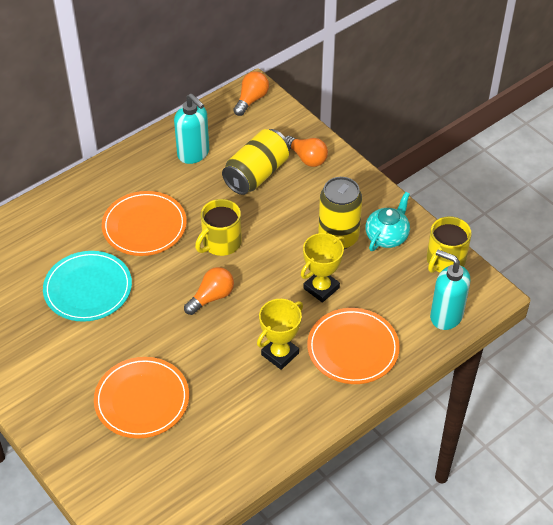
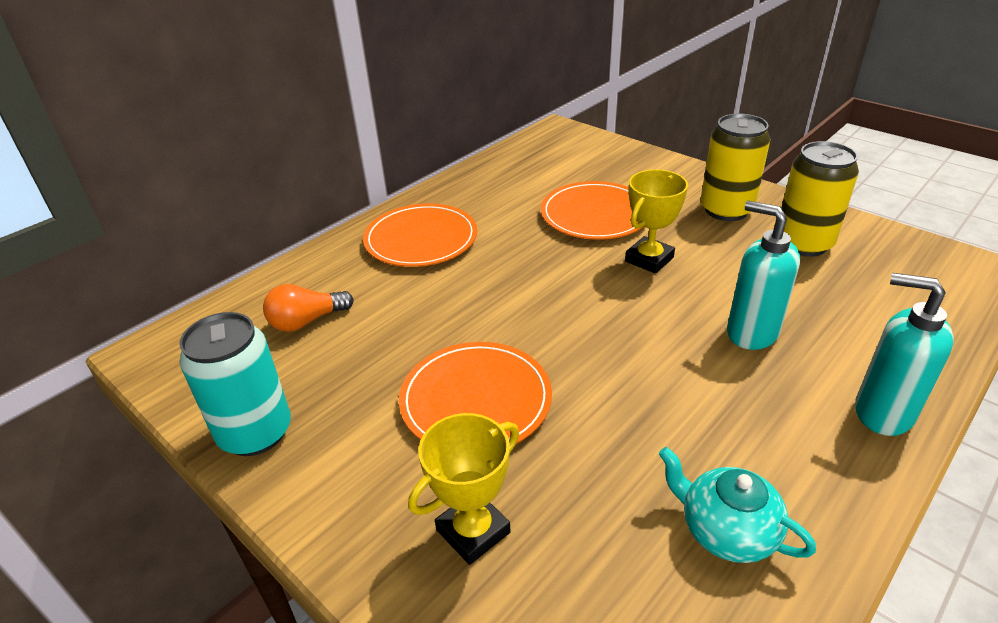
orange light bulb: 3 -> 1
turquoise can: 0 -> 1
turquoise plate: 1 -> 0
yellow mug: 2 -> 0

